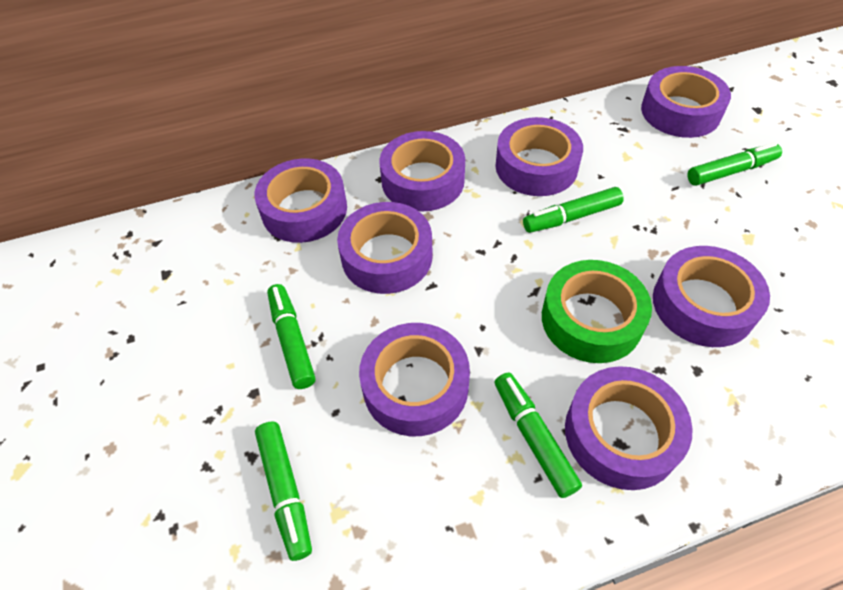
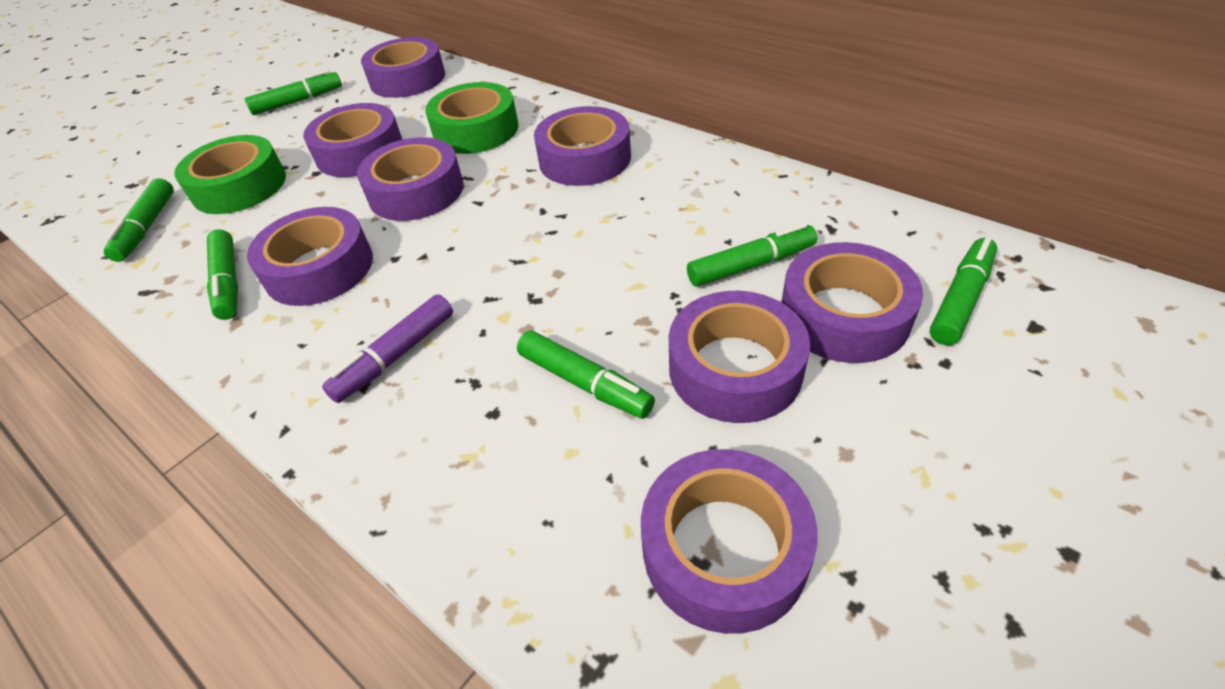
green marker: 5 -> 6
green tape: 1 -> 2
purple marker: 0 -> 1

